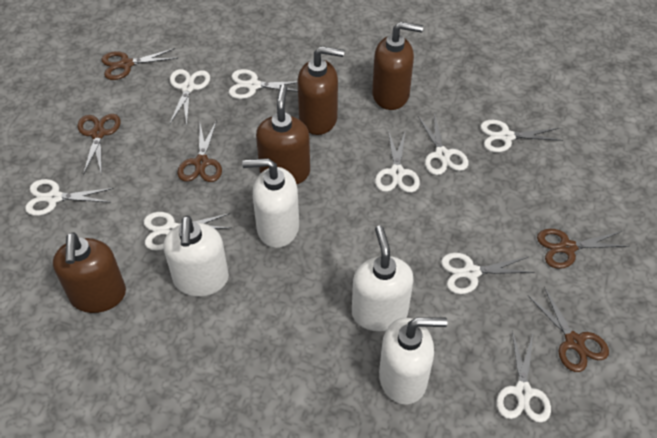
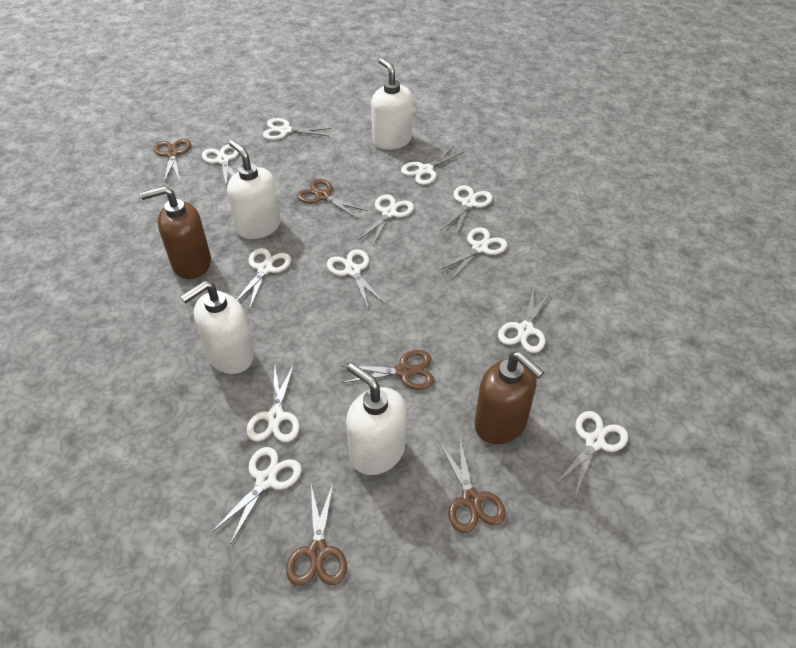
brown soap dispenser: 4 -> 2
white scissors: 9 -> 12

